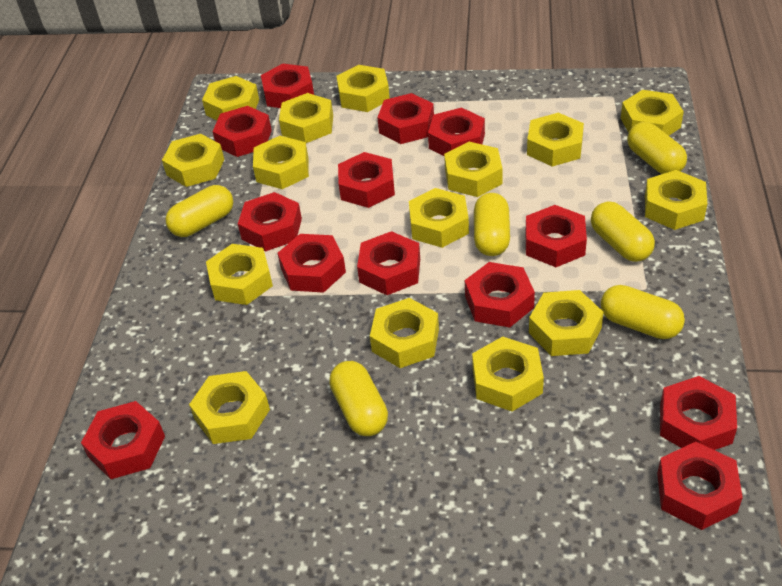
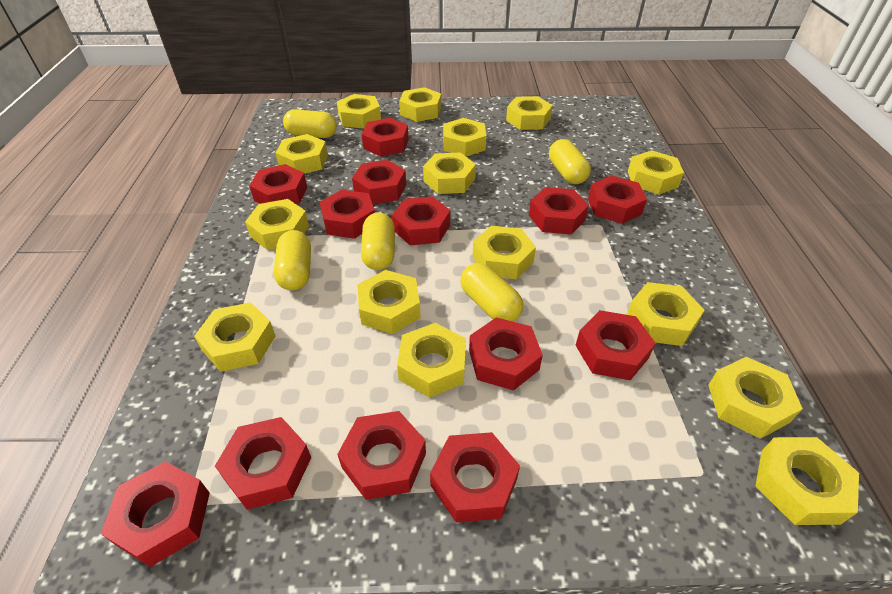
yellow capsule: 6 -> 5

